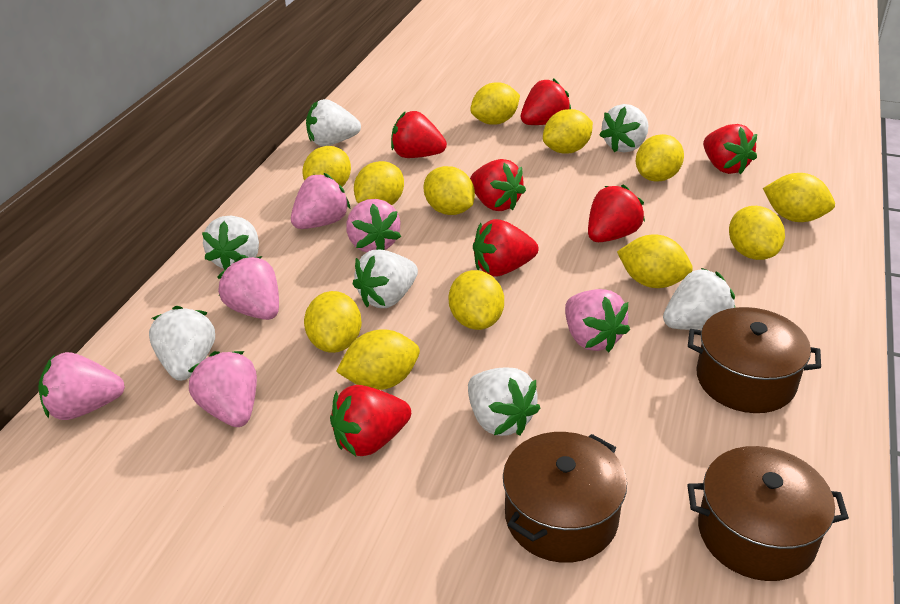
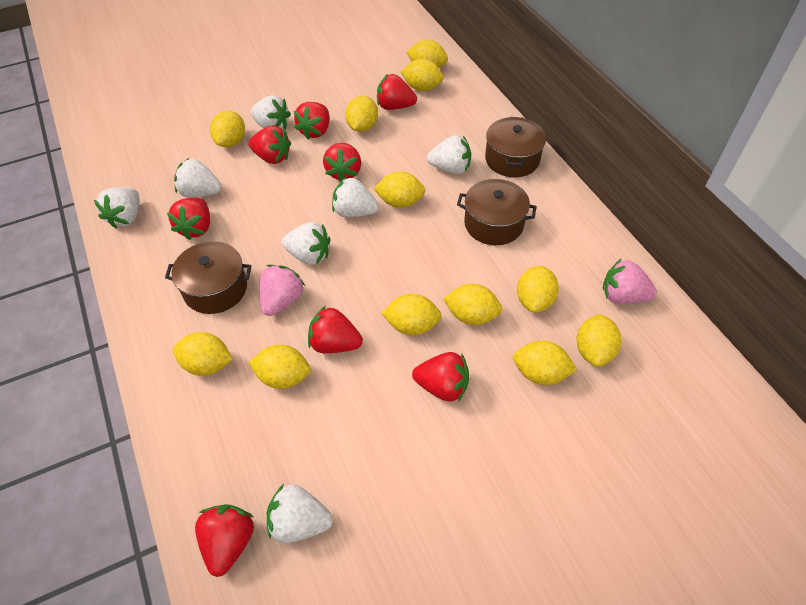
pink strawberry: 6 -> 2
red strawberry: 7 -> 8

